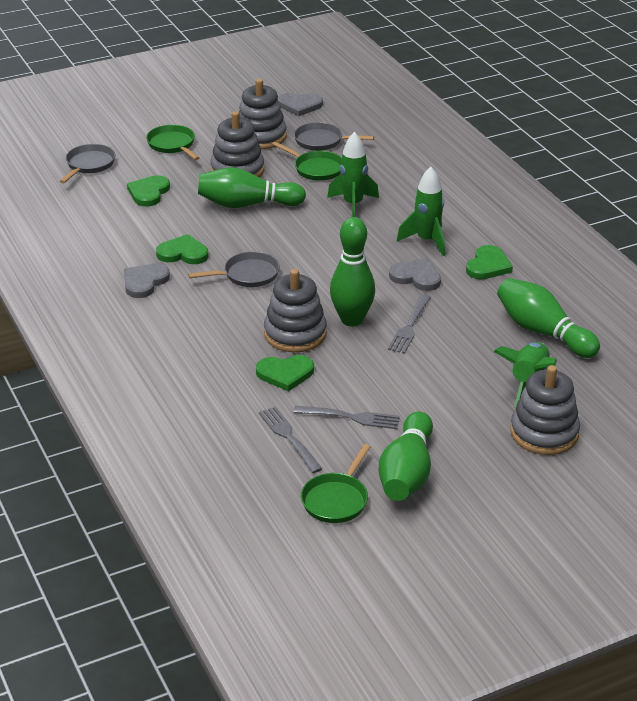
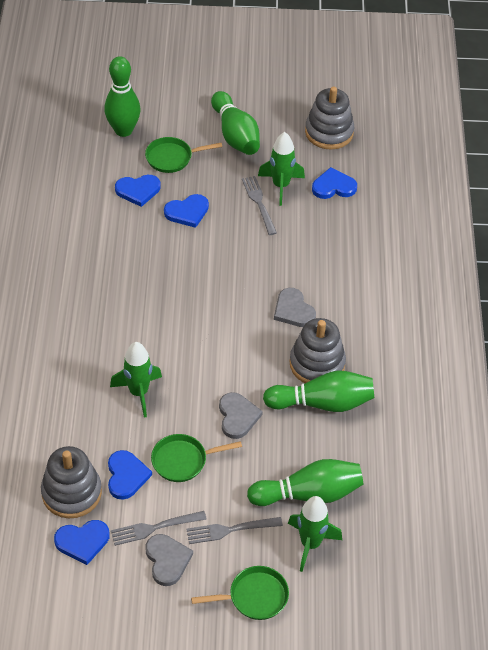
blue heart: 0 -> 5
green heart: 4 -> 0
grey pan: 3 -> 0
grey stacking toy: 4 -> 3

